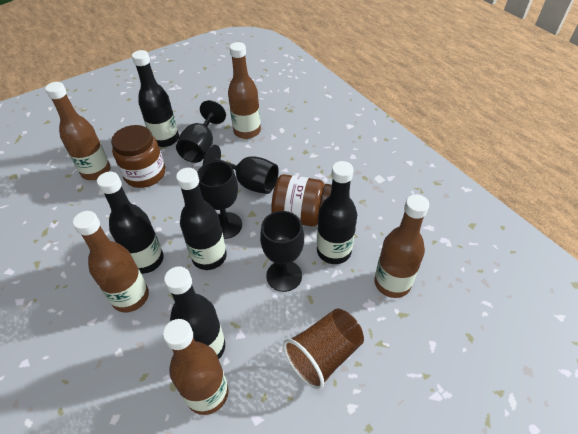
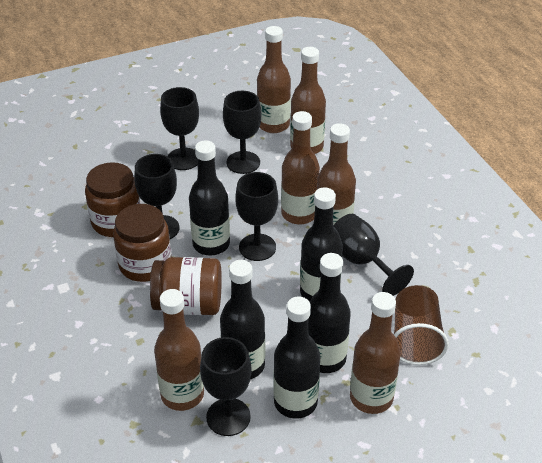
black goblet: 4 -> 6
brown bottle: 5 -> 6
brown jar: 2 -> 3

